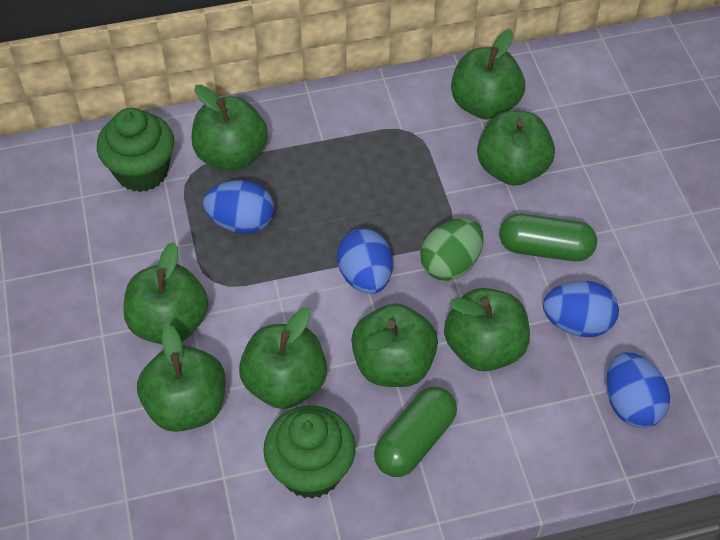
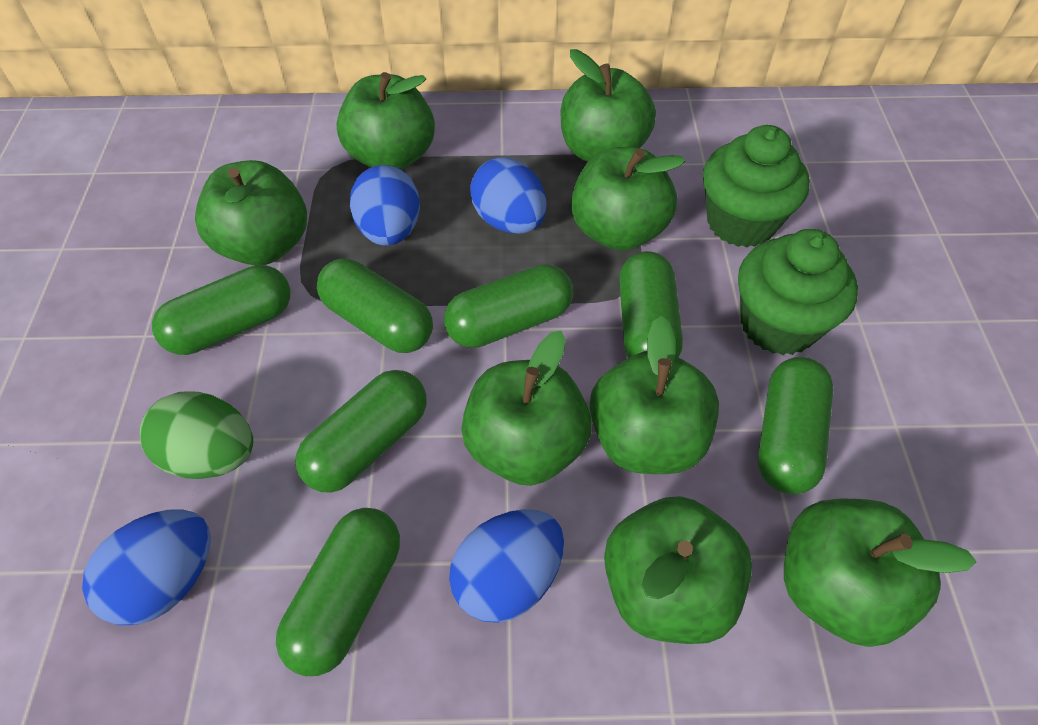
green capsule: 2 -> 7

